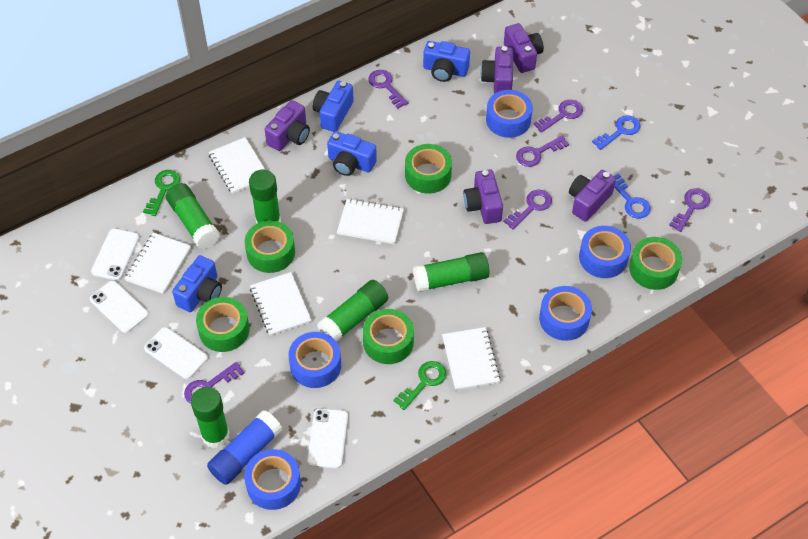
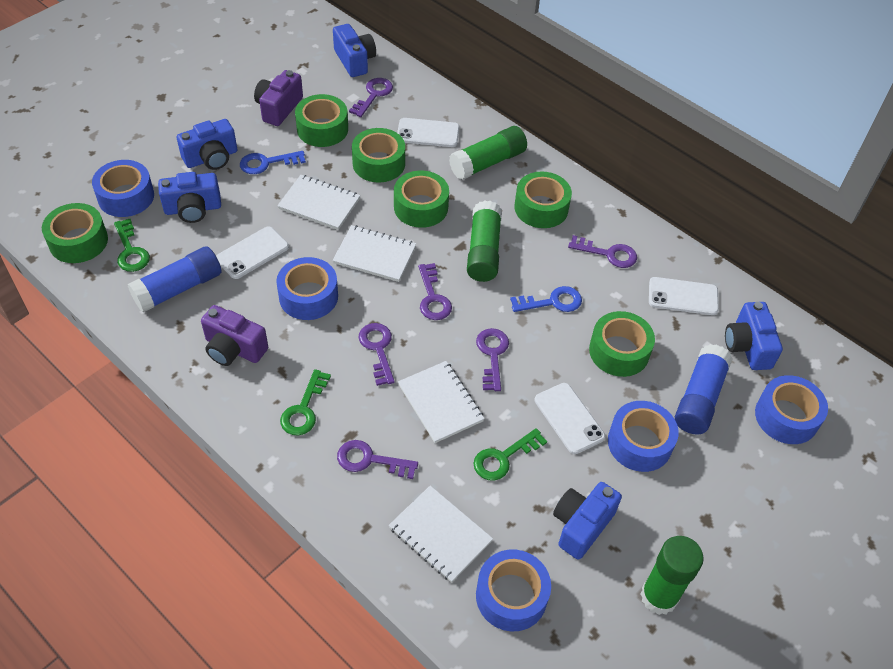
blue camera: 4 -> 5
blue glue stick: 1 -> 2
green glue stick: 5 -> 3
green key: 2 -> 3
green tape: 5 -> 6
purple camera: 5 -> 2
white notebook: 5 -> 4

